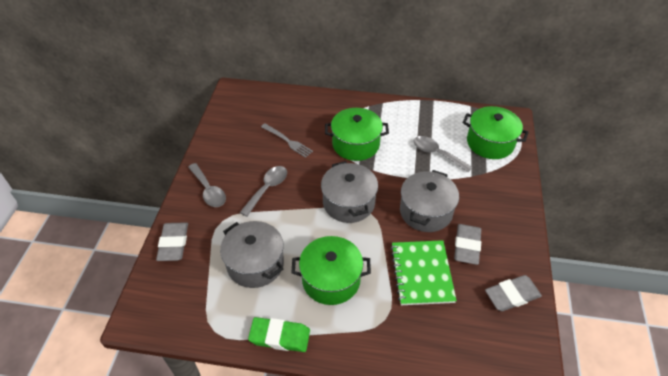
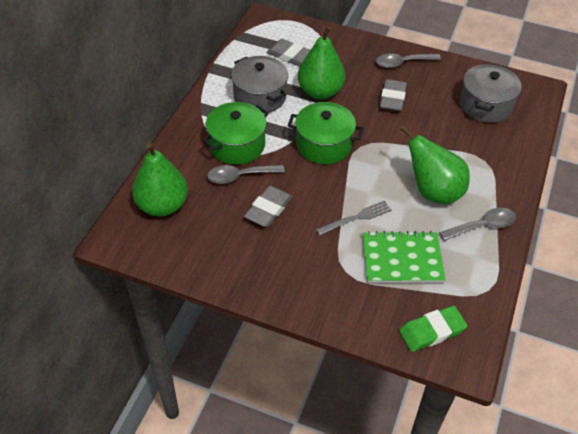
green pear: 0 -> 3
green pot: 3 -> 2
grey pot: 3 -> 2

